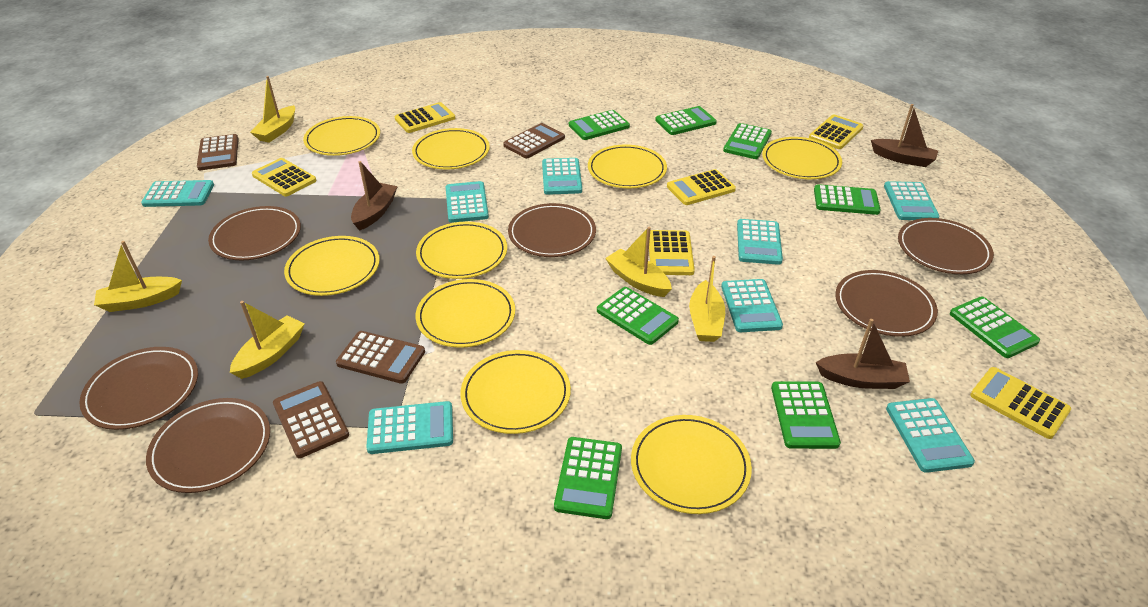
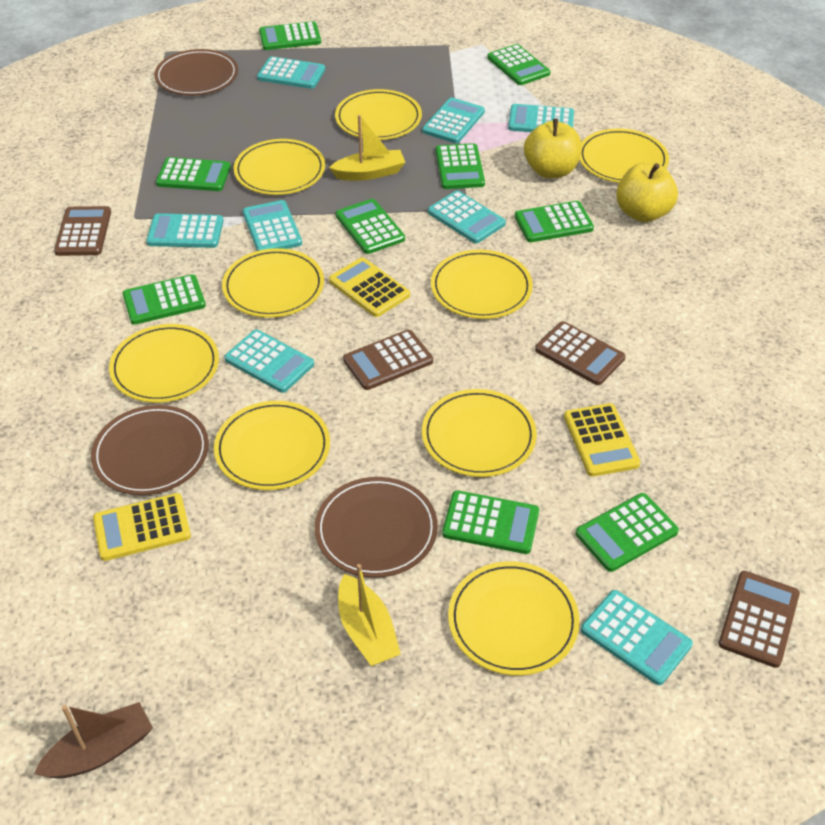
brown boat: 3 -> 1
brown plate: 6 -> 3
green calculator: 8 -> 9
yellow apple: 0 -> 2
yellow boat: 5 -> 2
yellow calculator: 6 -> 3

